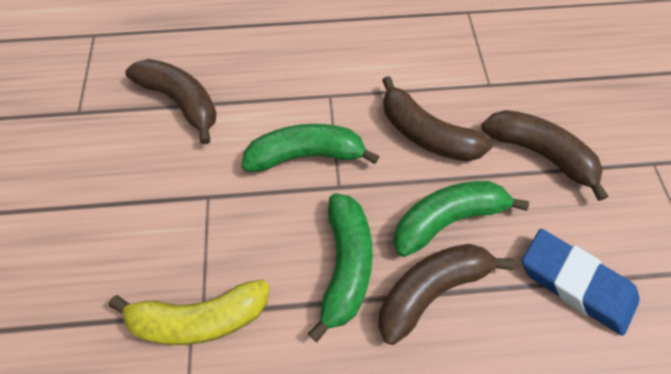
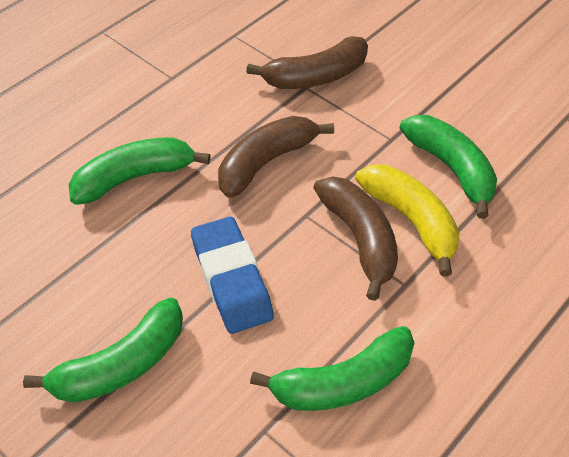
brown banana: 4 -> 3
green banana: 3 -> 4

